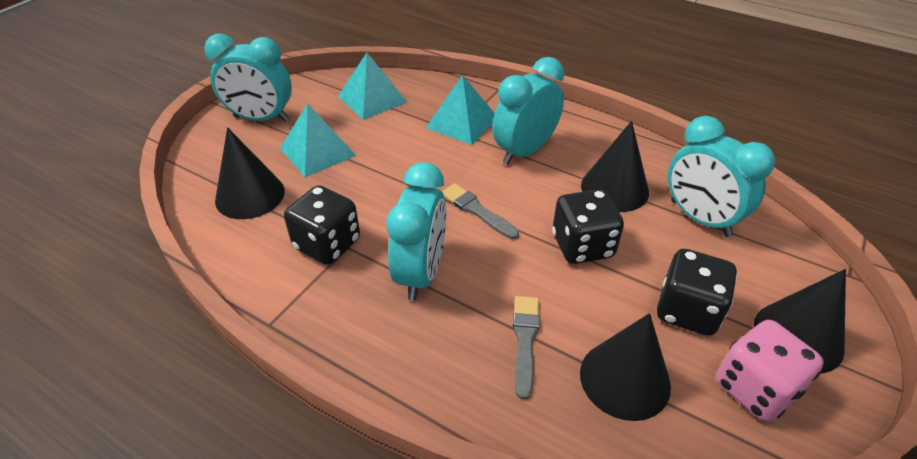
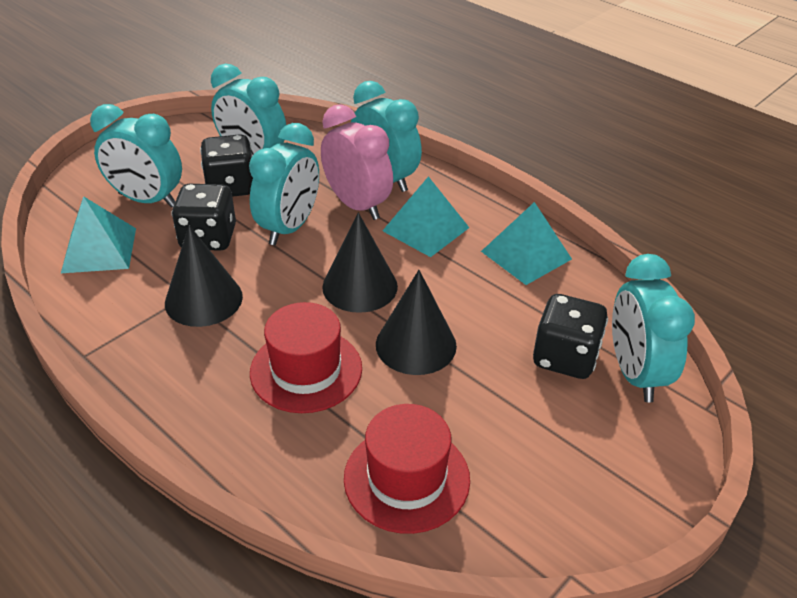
black cone: 4 -> 3
grey brush: 2 -> 0
pink clock: 0 -> 1
pink dice: 1 -> 0
red hat: 0 -> 2
turquoise clock: 4 -> 5

